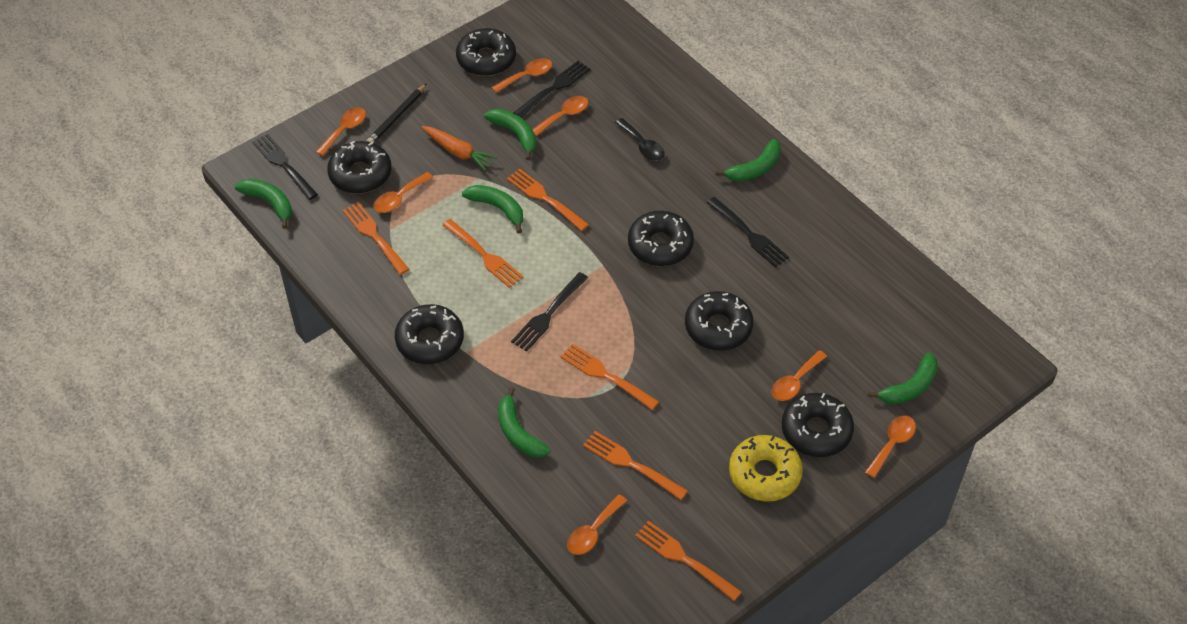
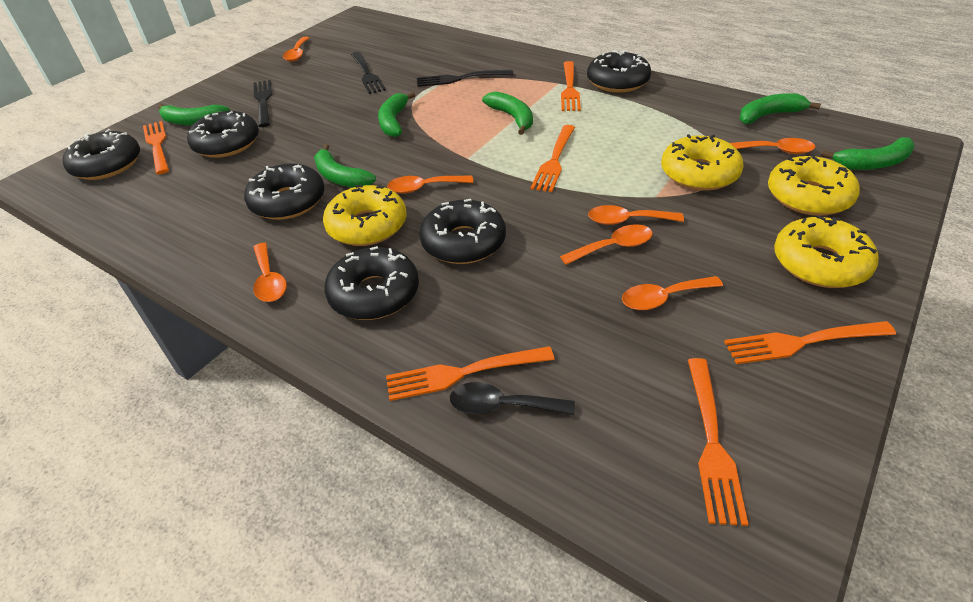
black fork: 4 -> 3
black pencil: 1 -> 0
orange carrot: 1 -> 0
yellow donut: 1 -> 4

